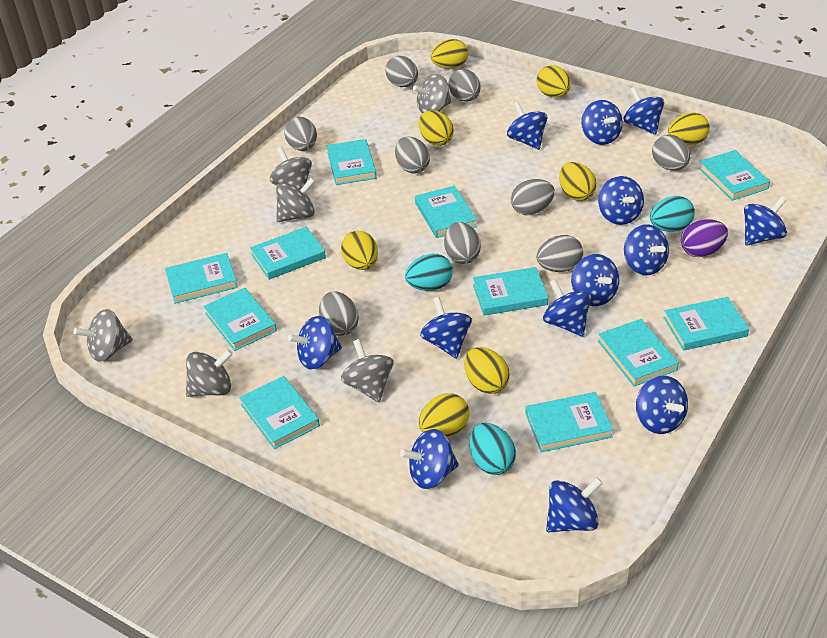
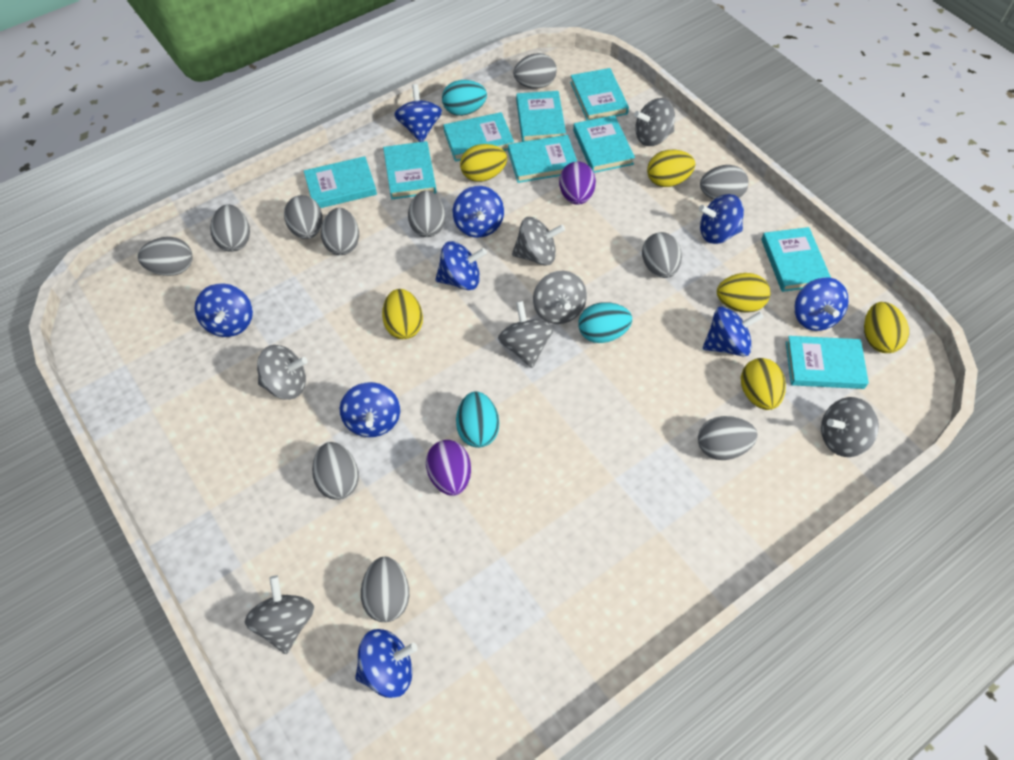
blue spinning top: 13 -> 9
grey egg: 9 -> 11
grey spinning top: 6 -> 7
purple egg: 1 -> 2
turquoise book: 11 -> 9
yellow egg: 8 -> 6

